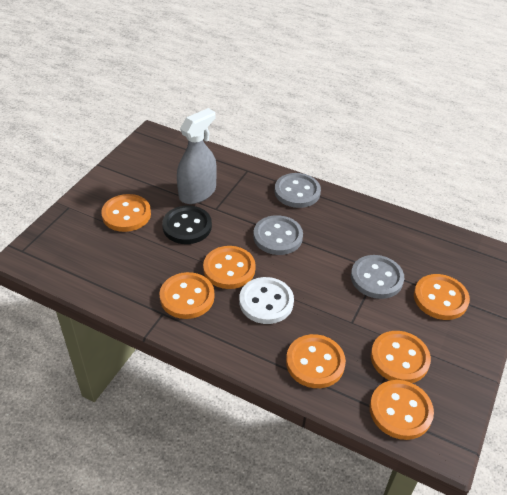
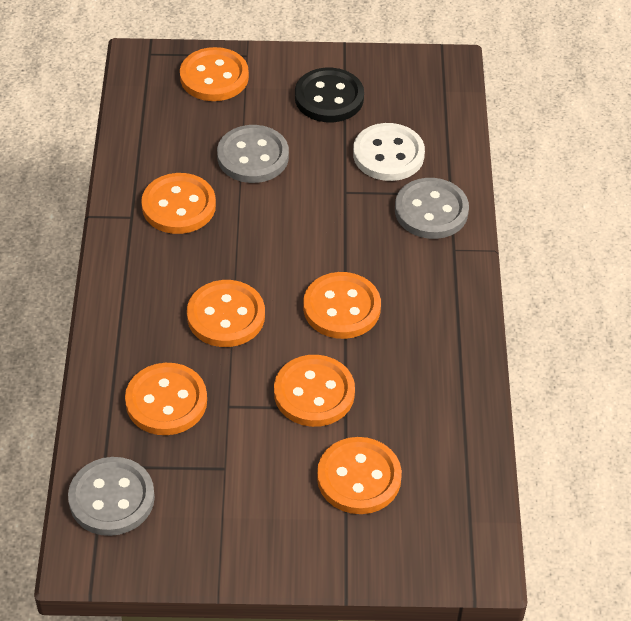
grey spray bottle: 1 -> 0

